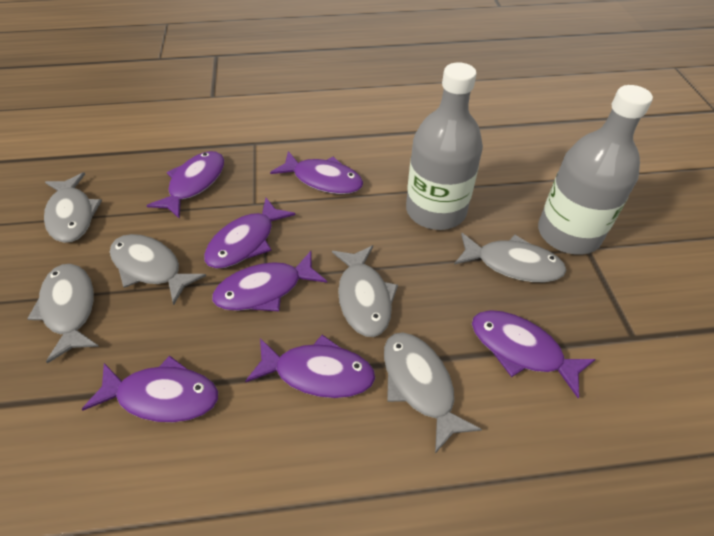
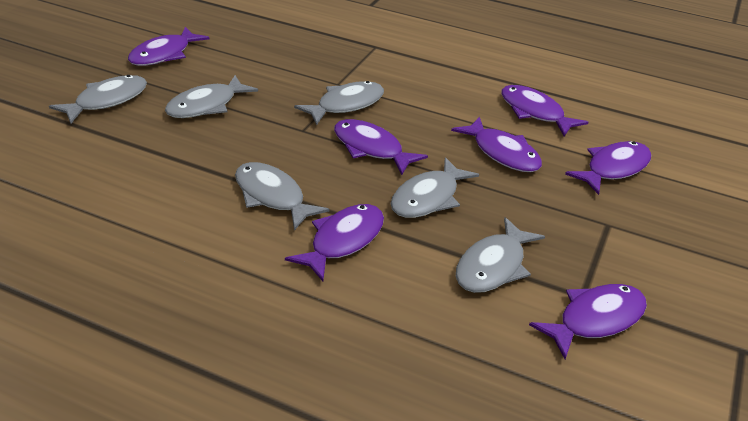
grey bottle: 2 -> 0

